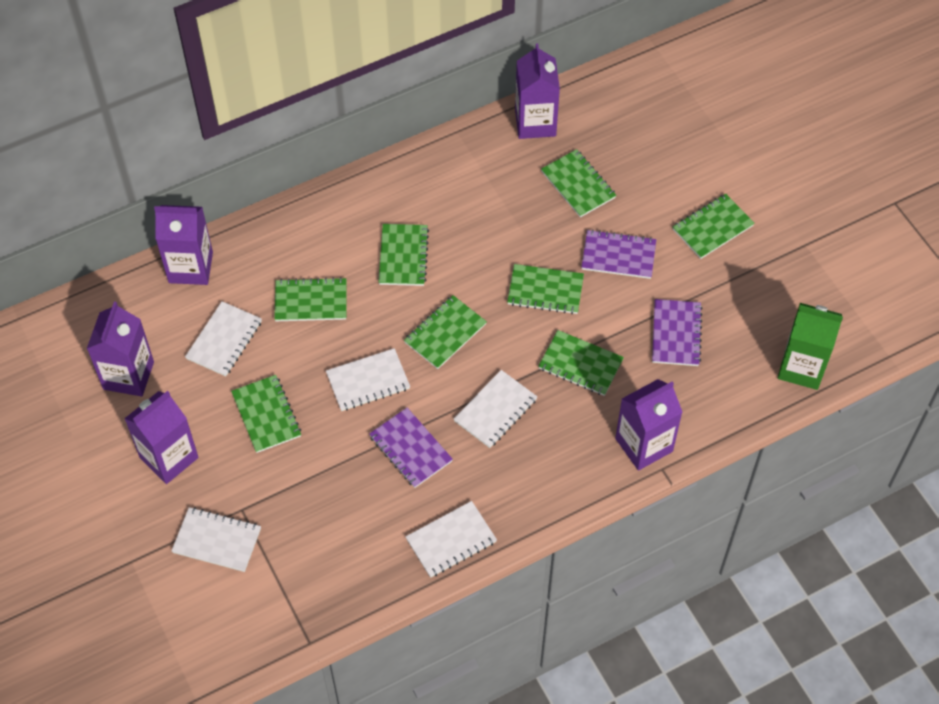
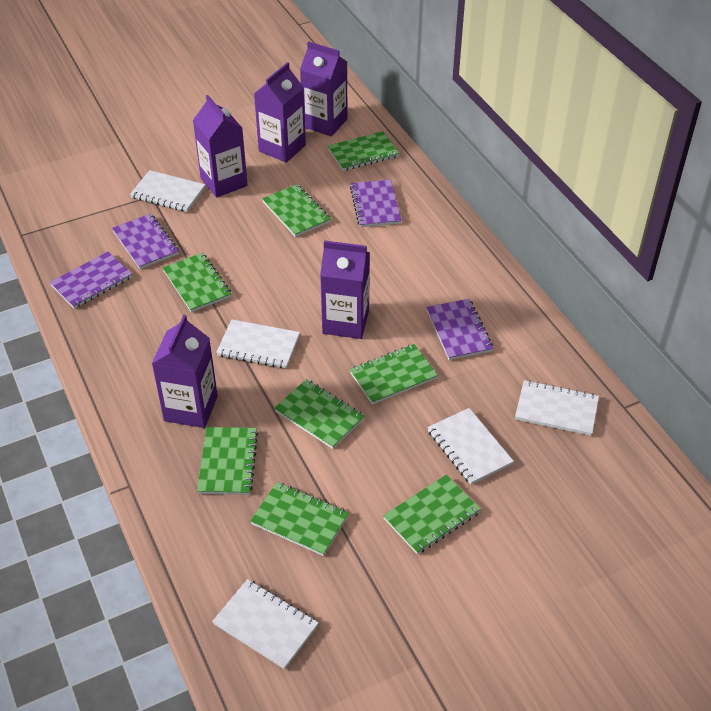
green carton: 1 -> 0
purple notebook: 3 -> 4

